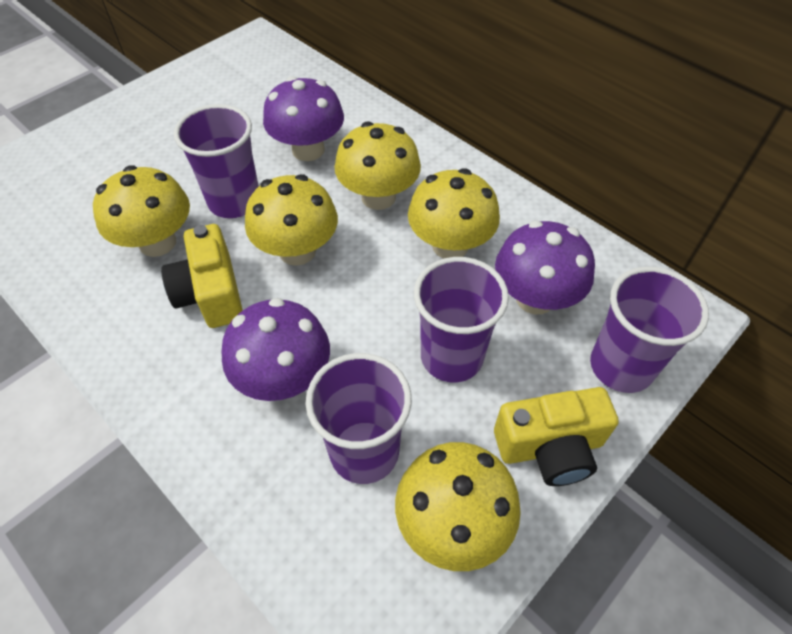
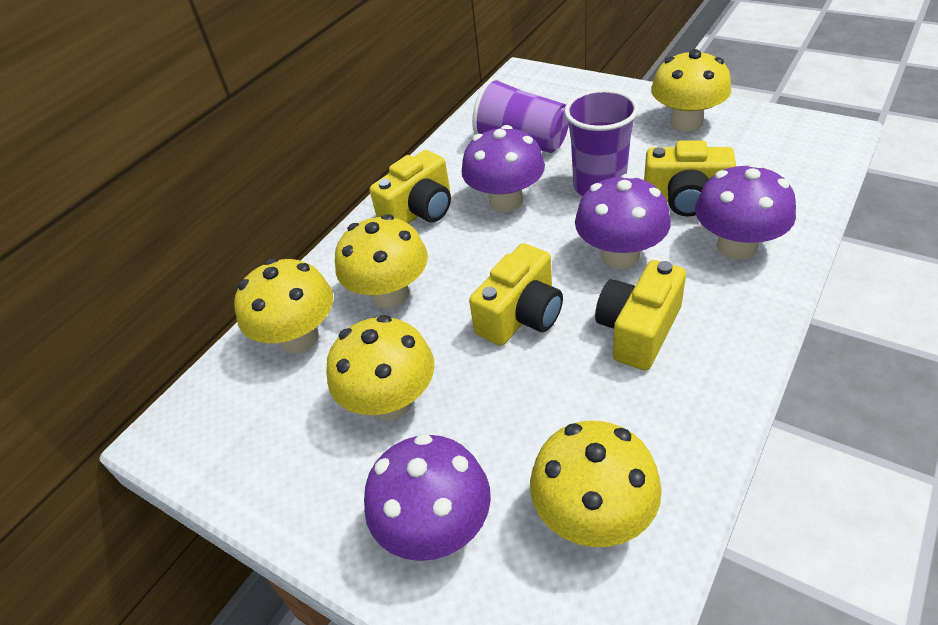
purple cup: 4 -> 2
purple mushroom: 3 -> 4
yellow camera: 2 -> 4

